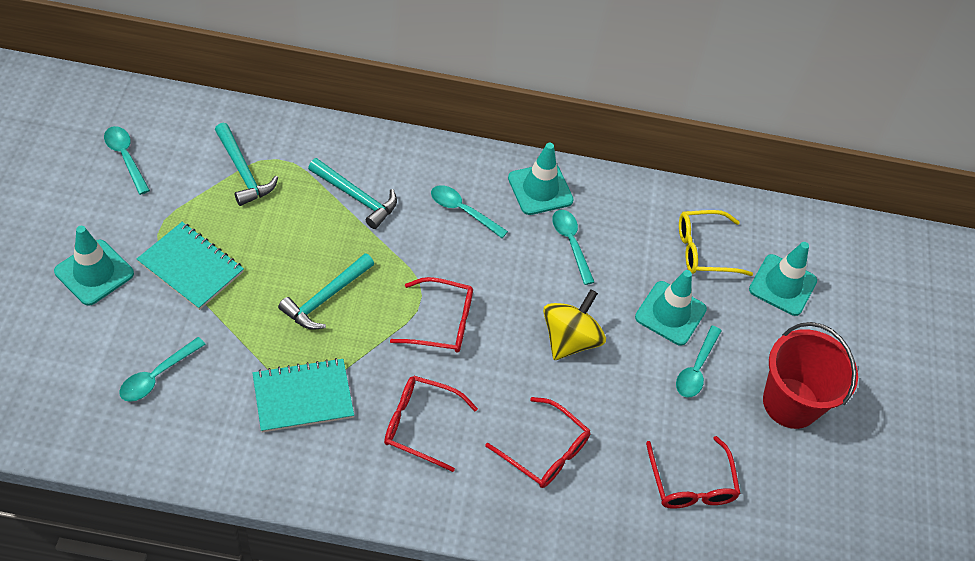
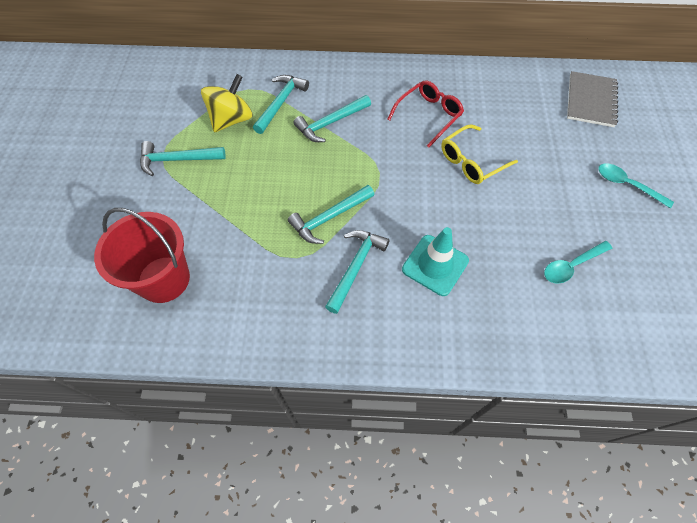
grey notebook: 0 -> 1
red glasses: 4 -> 1
turquoise hammer: 3 -> 5
turquoise notebook: 2 -> 0
turquoise spoon: 5 -> 2
turquoise traffic cone: 4 -> 1

